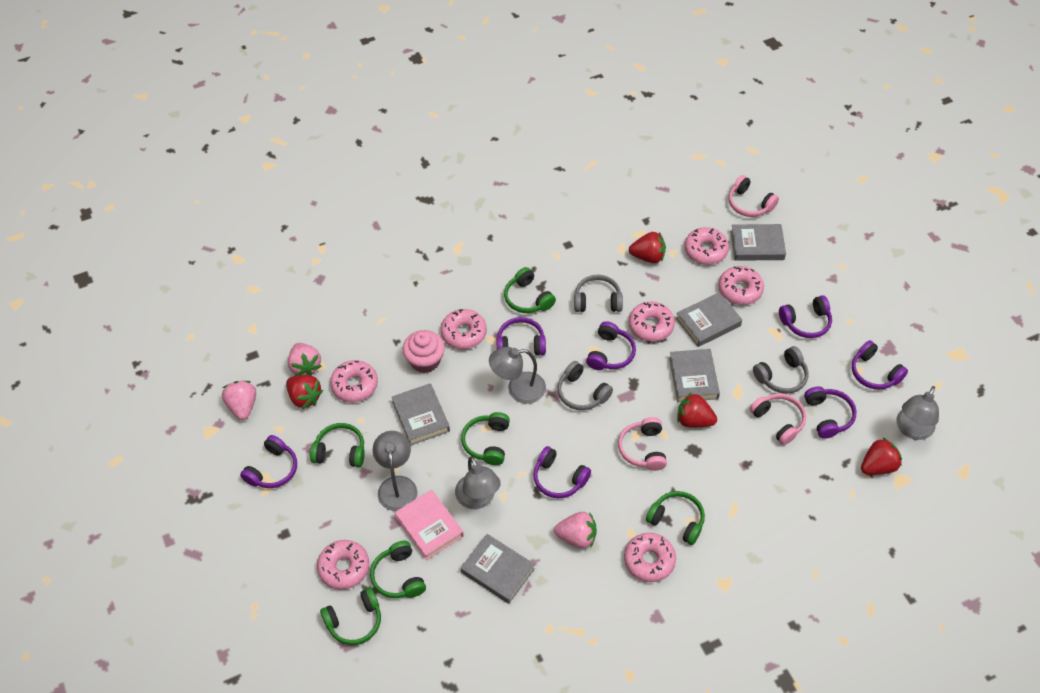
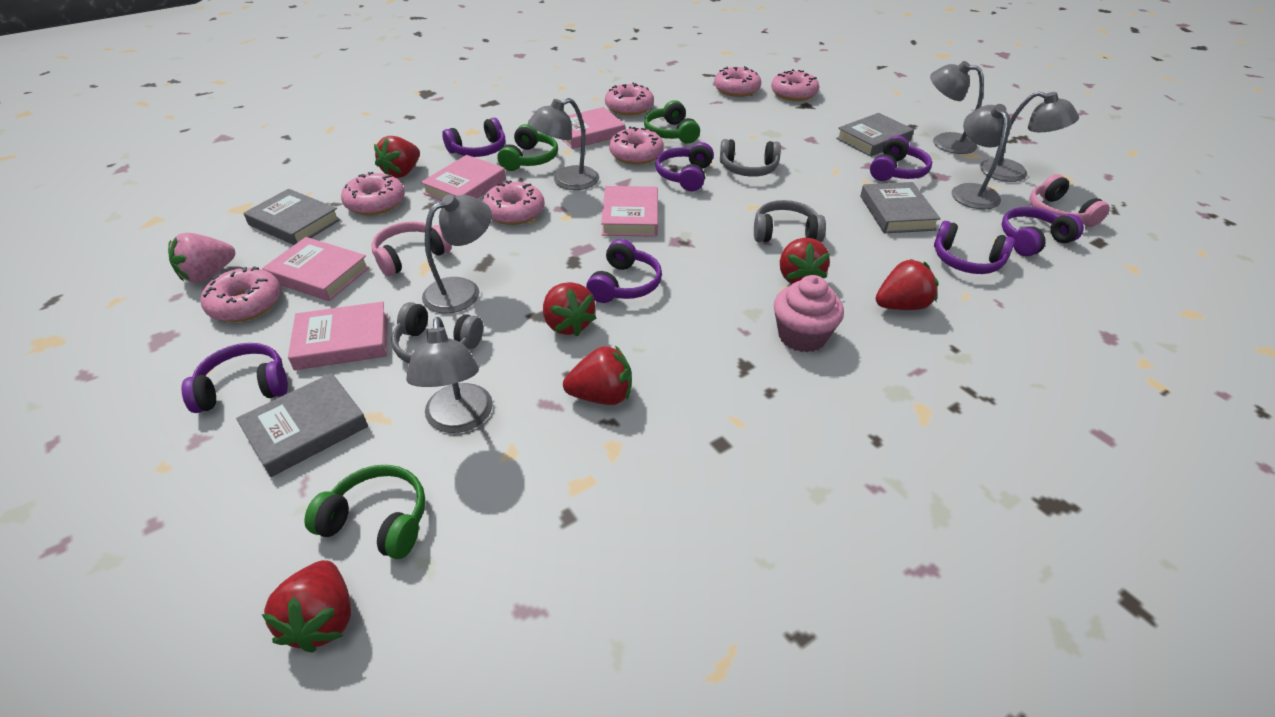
green headphones: 6 -> 3
grey book: 5 -> 4
grey lamp: 4 -> 6
pink book: 1 -> 5
pink headphones: 3 -> 2
pink strawberry: 3 -> 1
red strawberry: 4 -> 6

